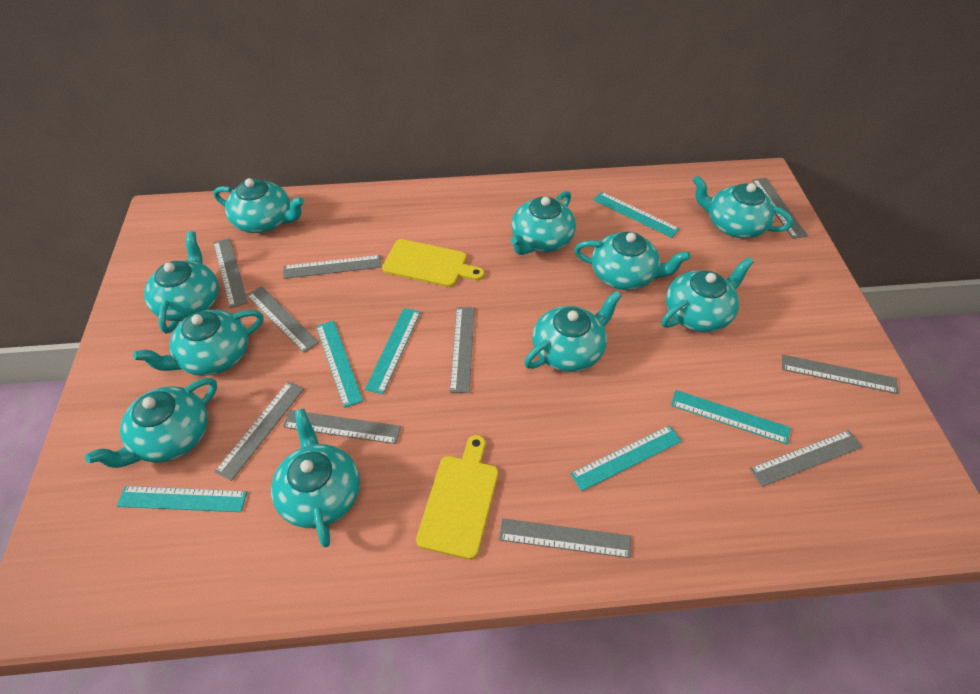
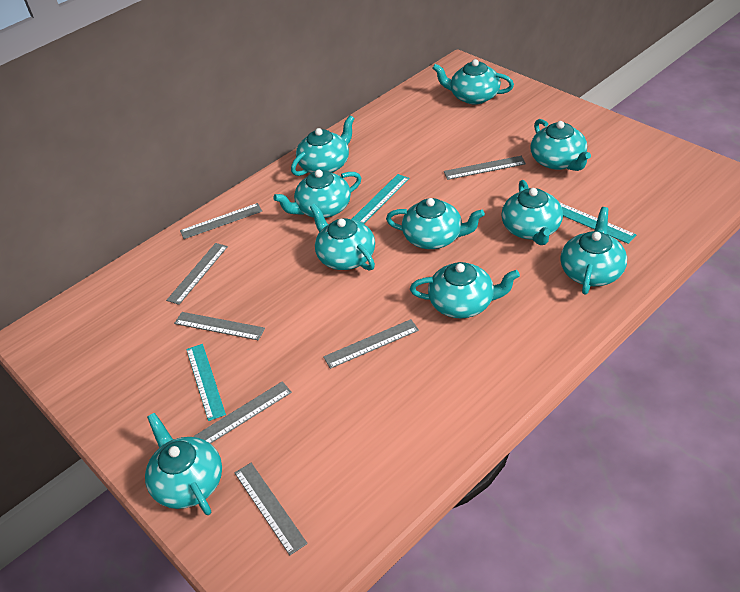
grey ruler: 10 -> 7
turquoise ruler: 6 -> 3
yellow cutting board: 2 -> 0

